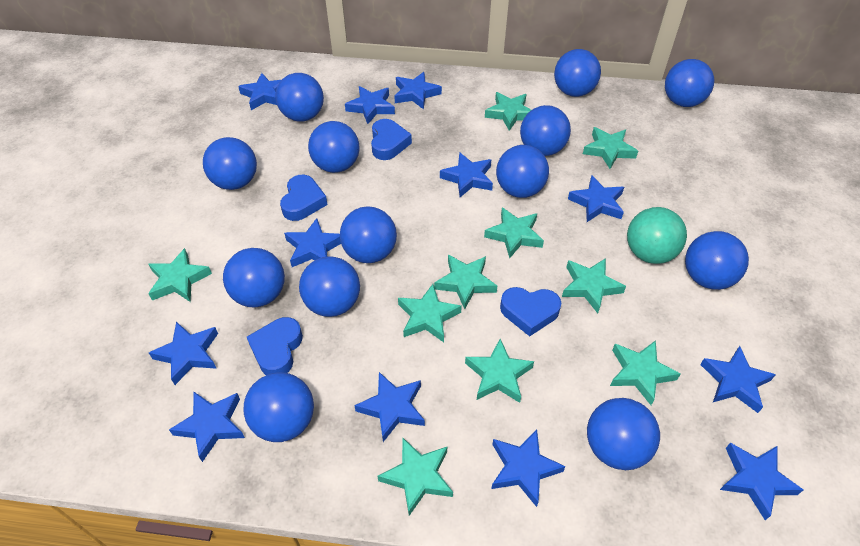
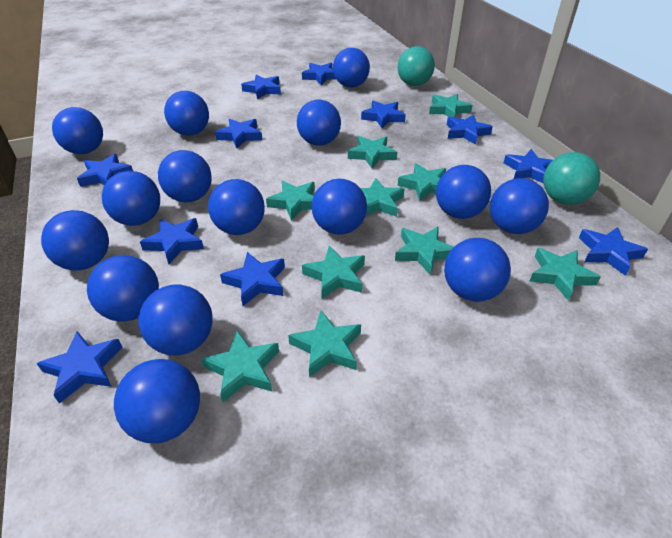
blue ball: 13 -> 15
blue heart: 4 -> 0
blue star: 12 -> 11
turquoise ball: 1 -> 2

